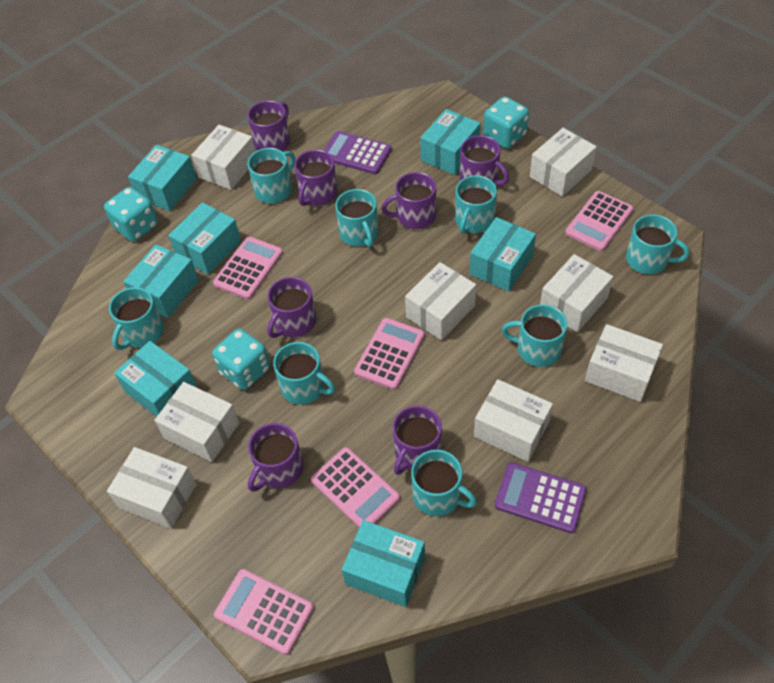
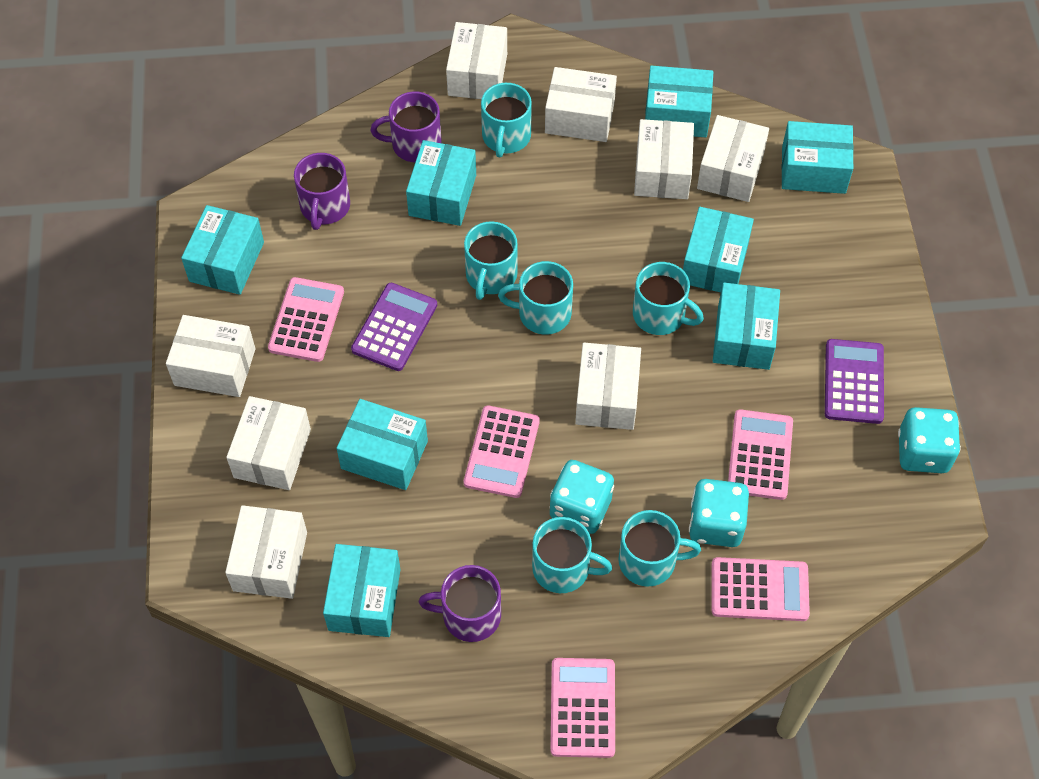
purple mug: 7 -> 3
turquoise box: 7 -> 8
turquoise mug: 8 -> 6

